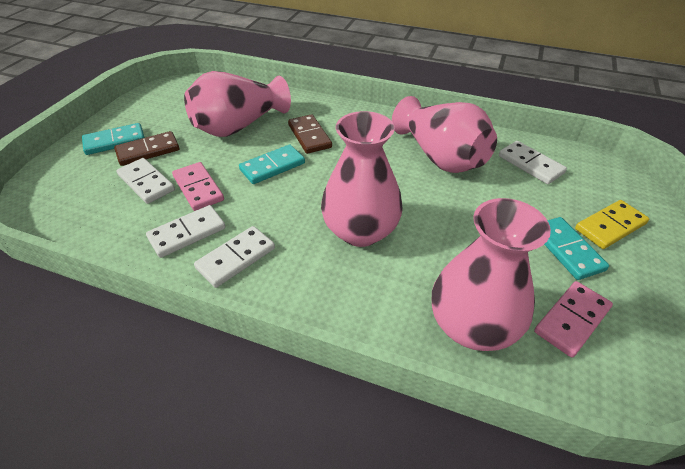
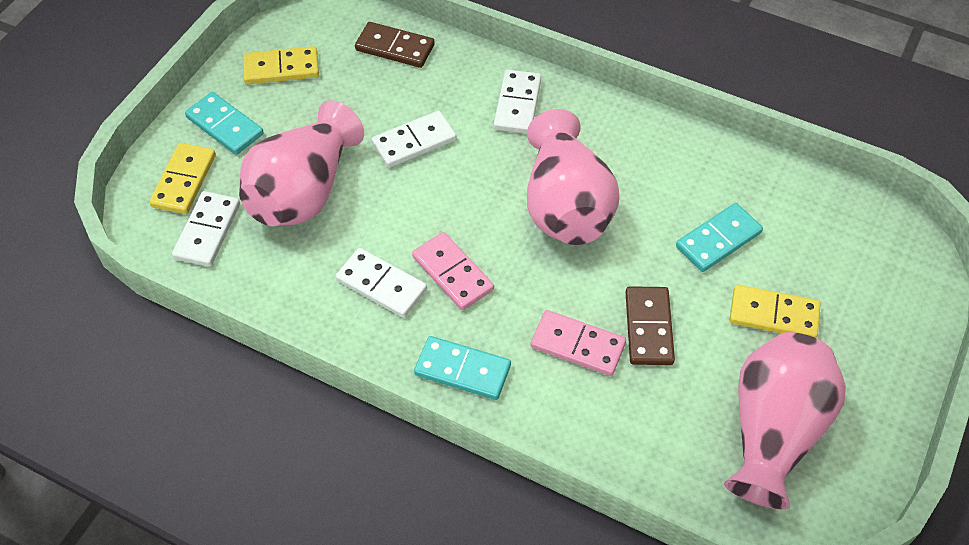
pink vase: 4 -> 3
yellow domino: 1 -> 3

